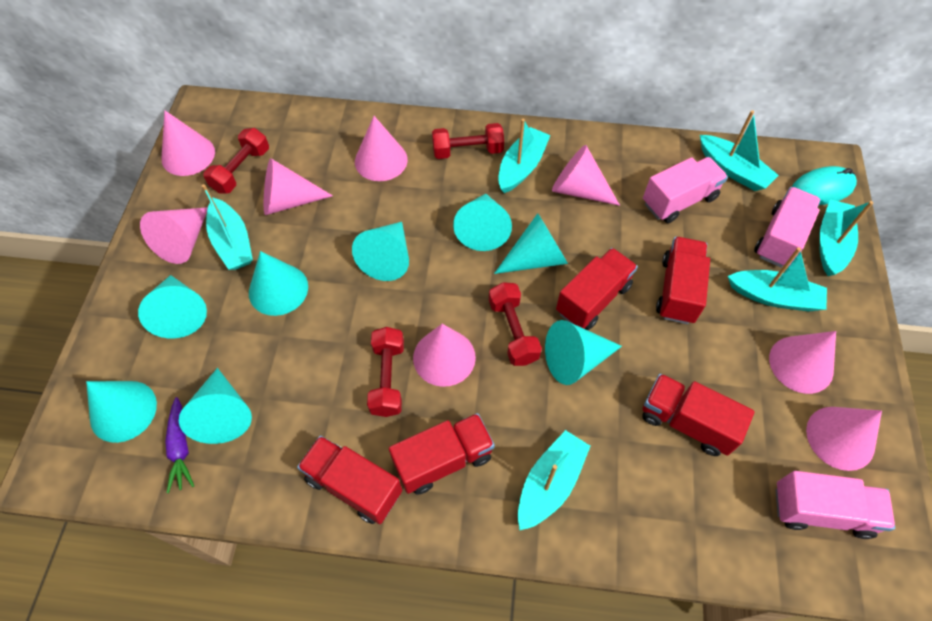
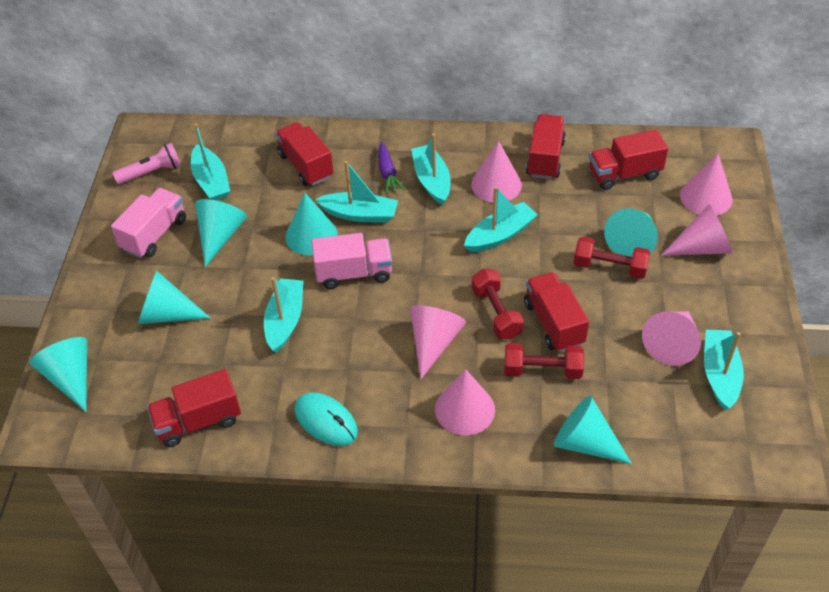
pink cone: 8 -> 6
pink flashlight: 0 -> 1
pink truck: 3 -> 2
red dumbbell: 4 -> 3
turquoise cone: 8 -> 6

